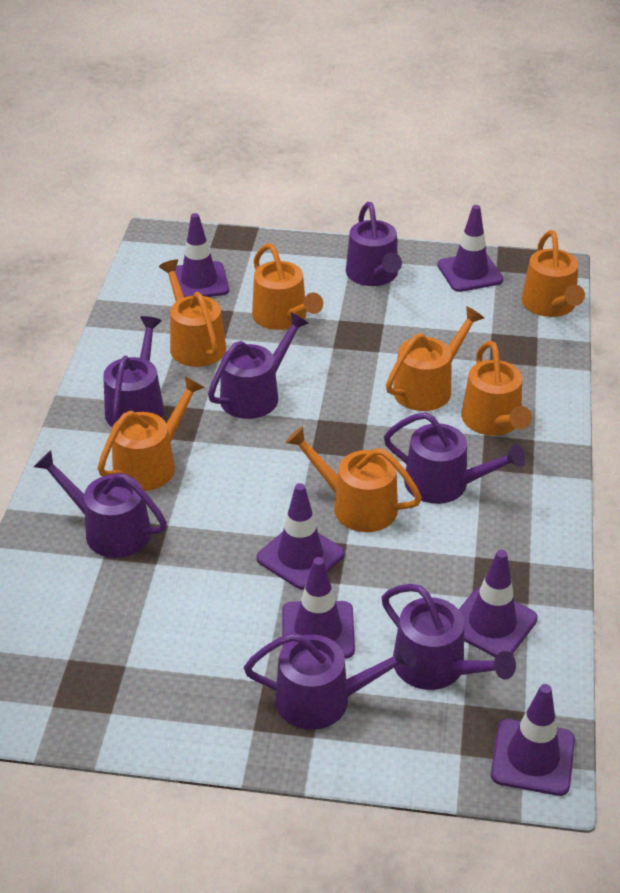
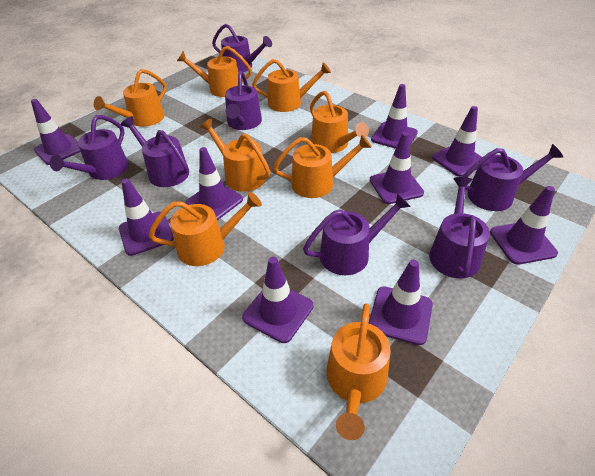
orange watering can: 7 -> 8
purple traffic cone: 6 -> 9

